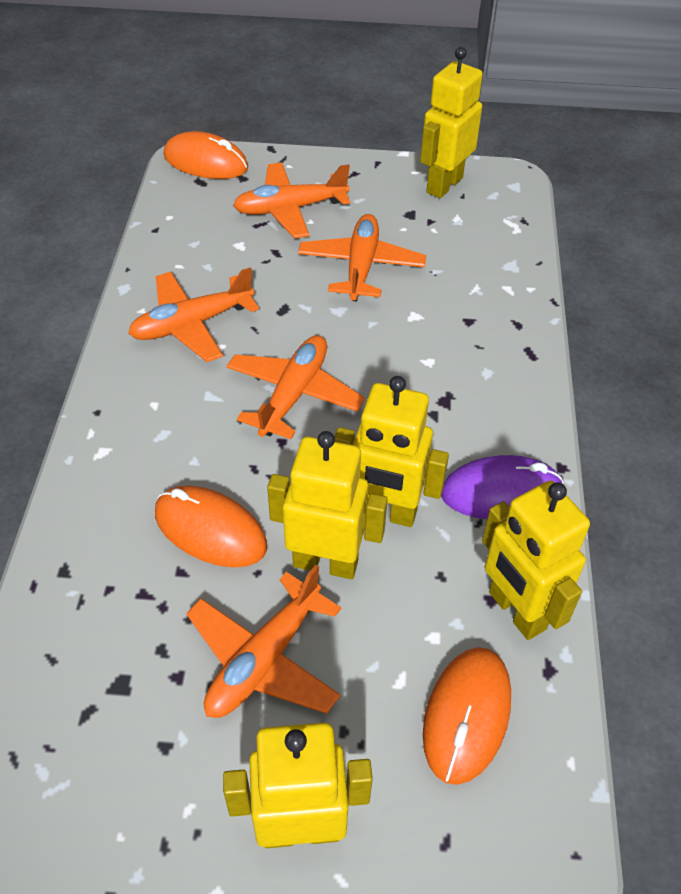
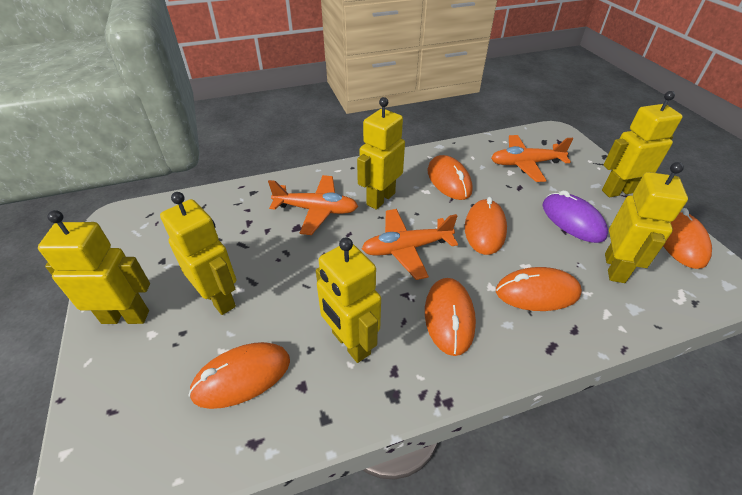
orange mouse: 3 -> 6
orange plane: 5 -> 3
yellow robot: 5 -> 6

